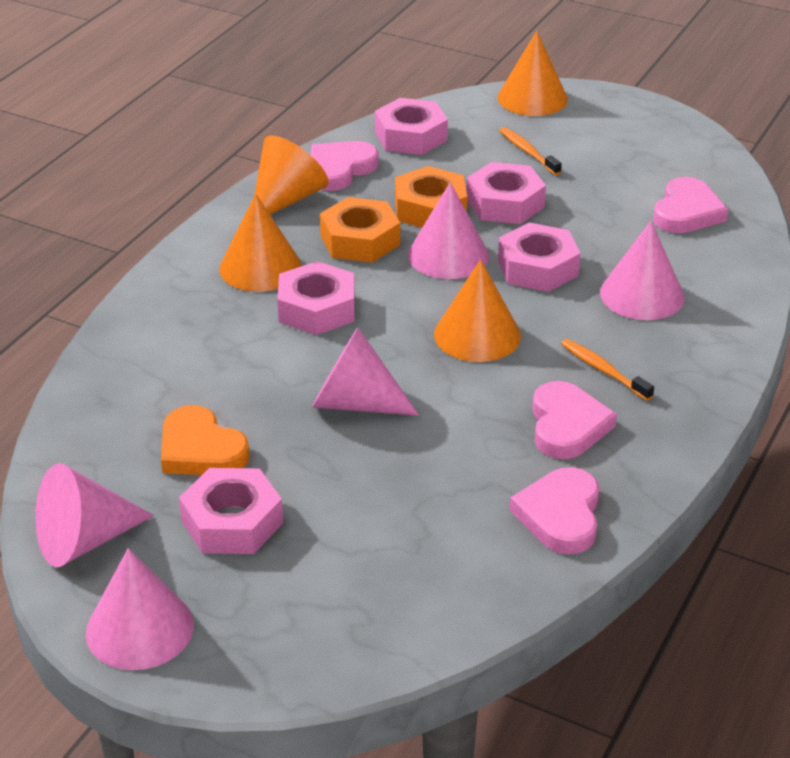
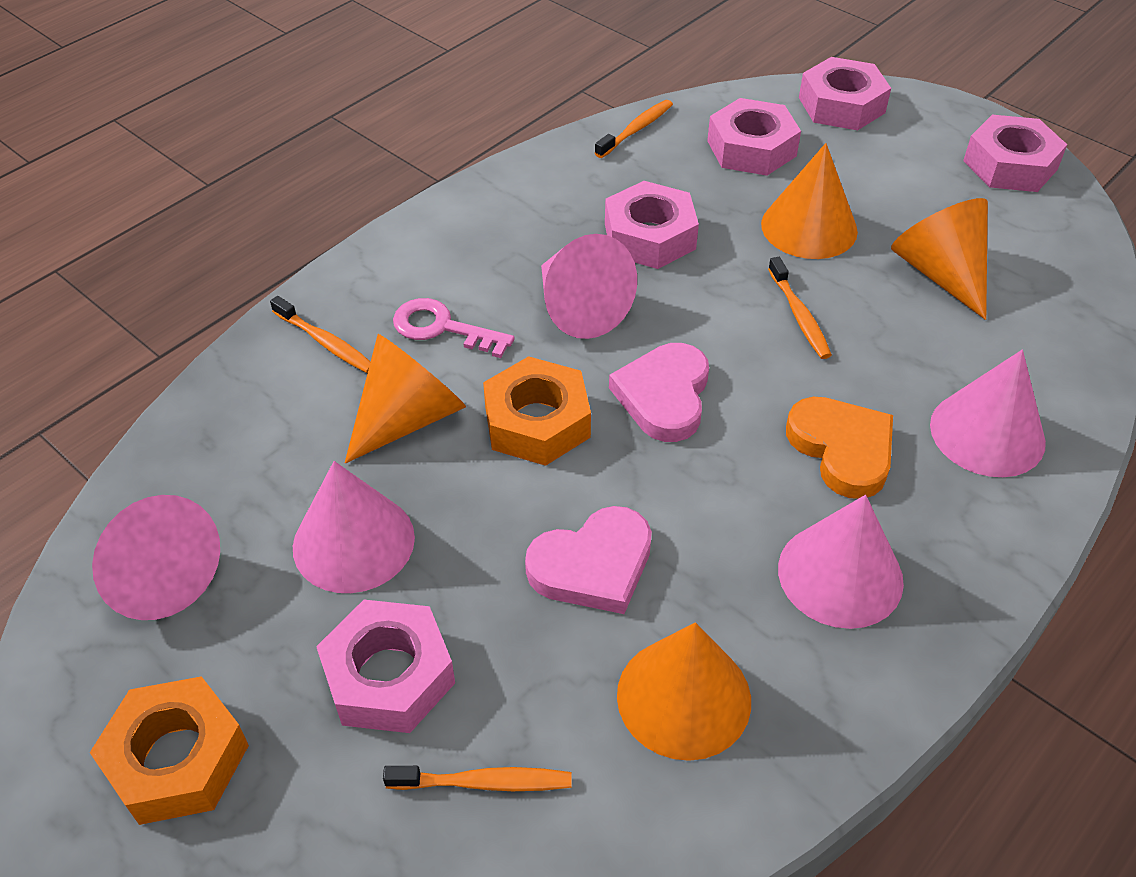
orange toothbrush: 2 -> 4
pink heart: 4 -> 2
pink key: 0 -> 1

